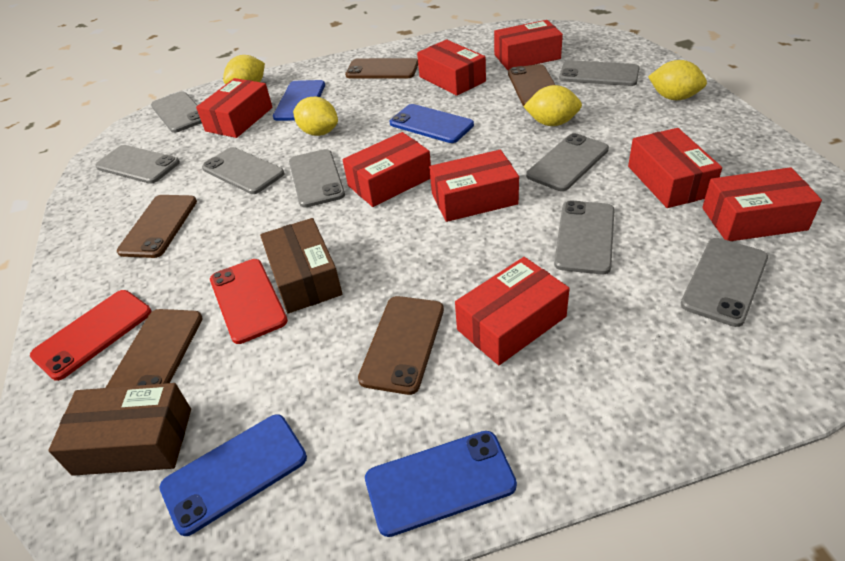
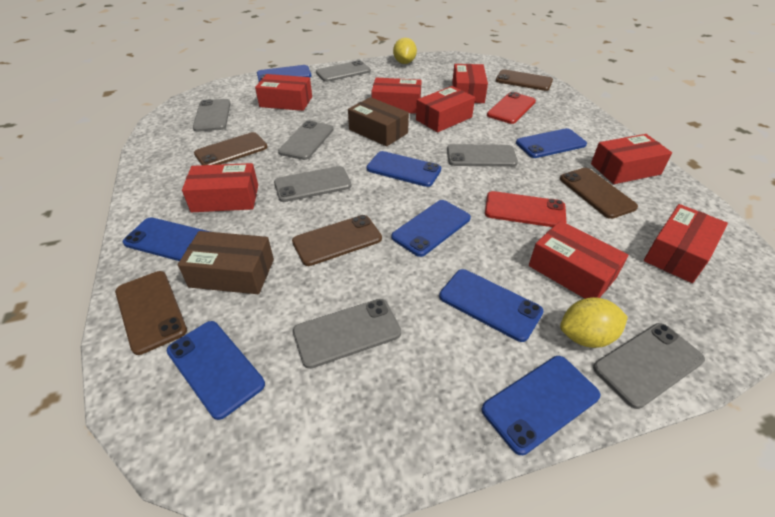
blue phone: 4 -> 8
grey phone: 8 -> 7
yellow lemon: 4 -> 2

